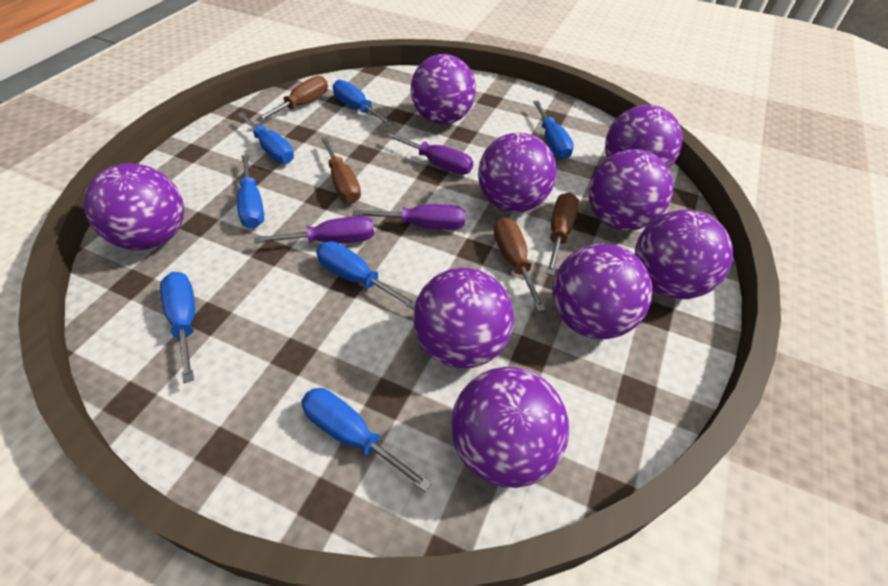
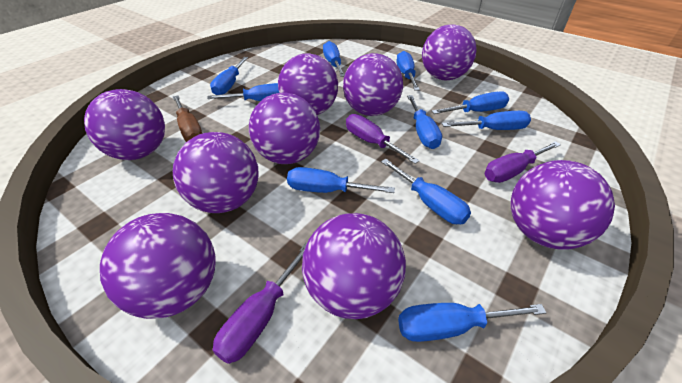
blue screwdriver: 7 -> 10
brown screwdriver: 4 -> 1

